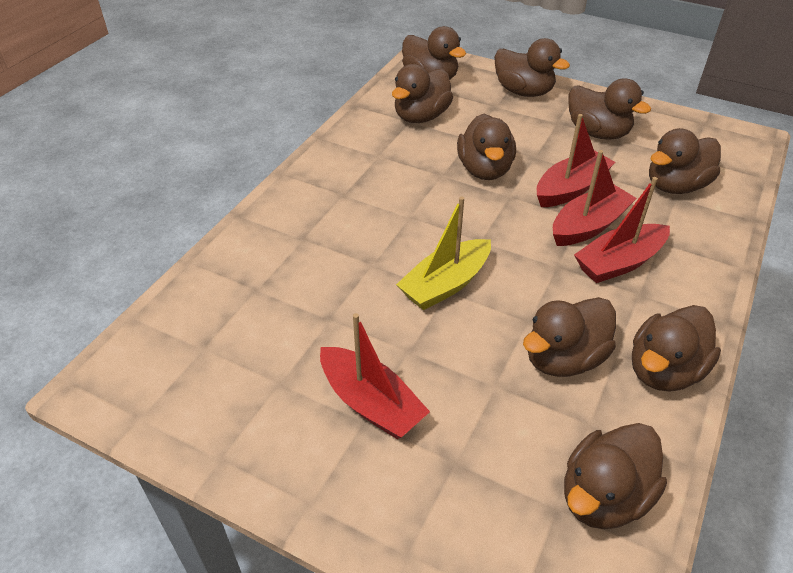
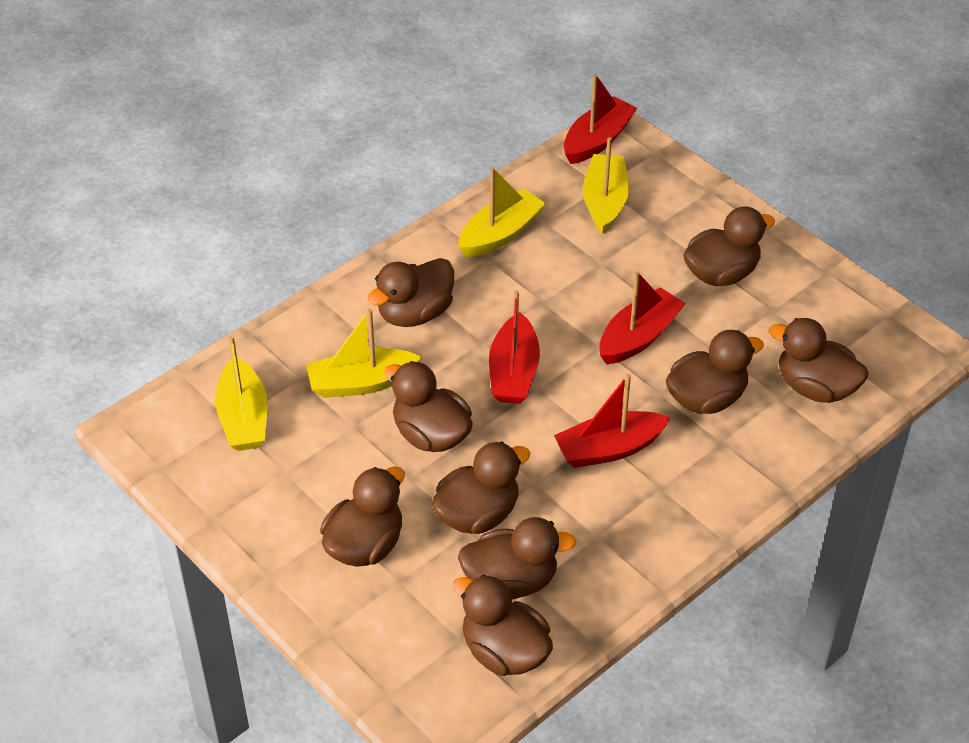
yellow boat: 1 -> 4

